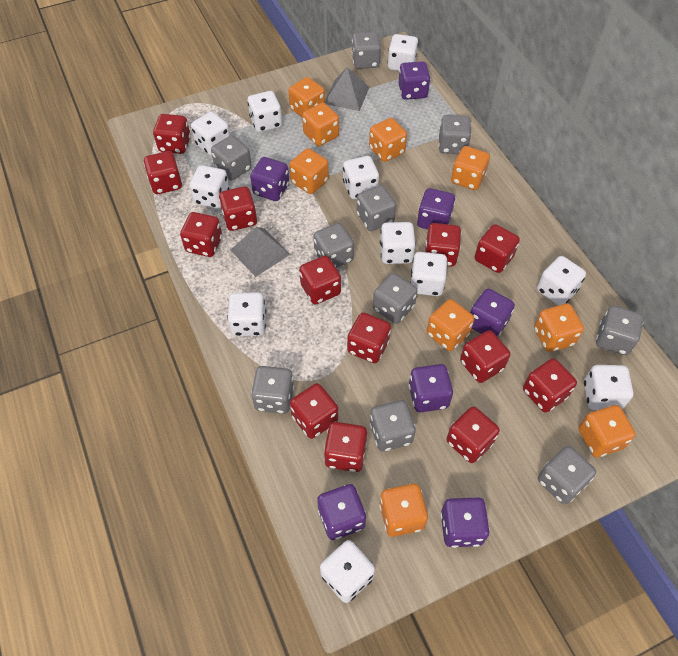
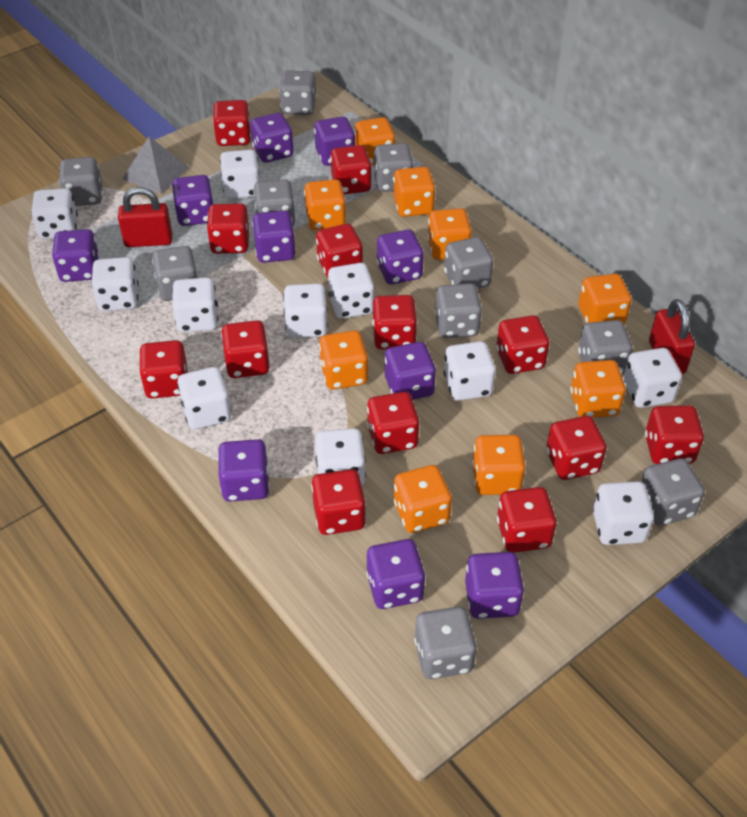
grey pyramid: 2 -> 1
purple dice: 7 -> 10
red padlock: 0 -> 2

